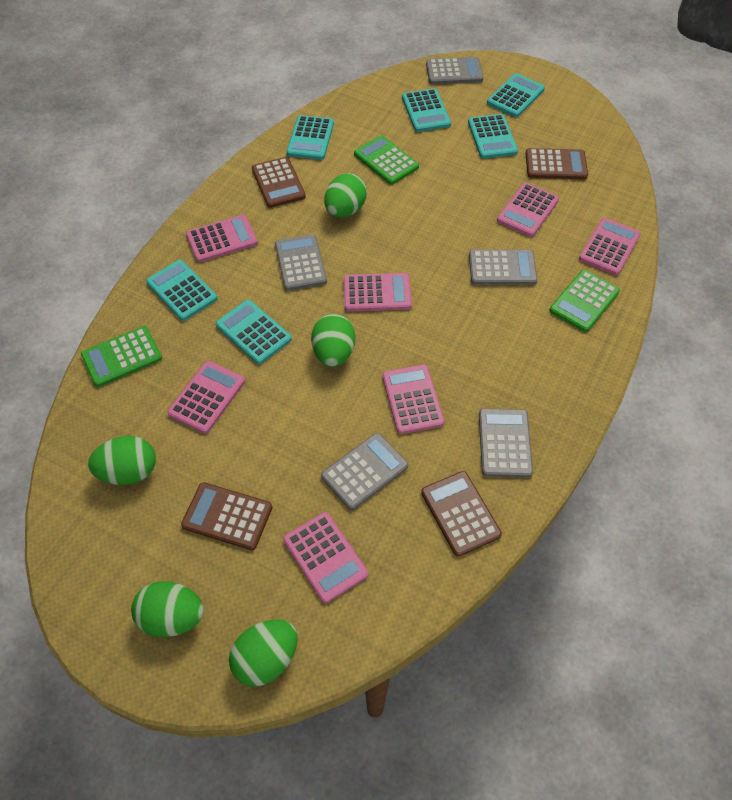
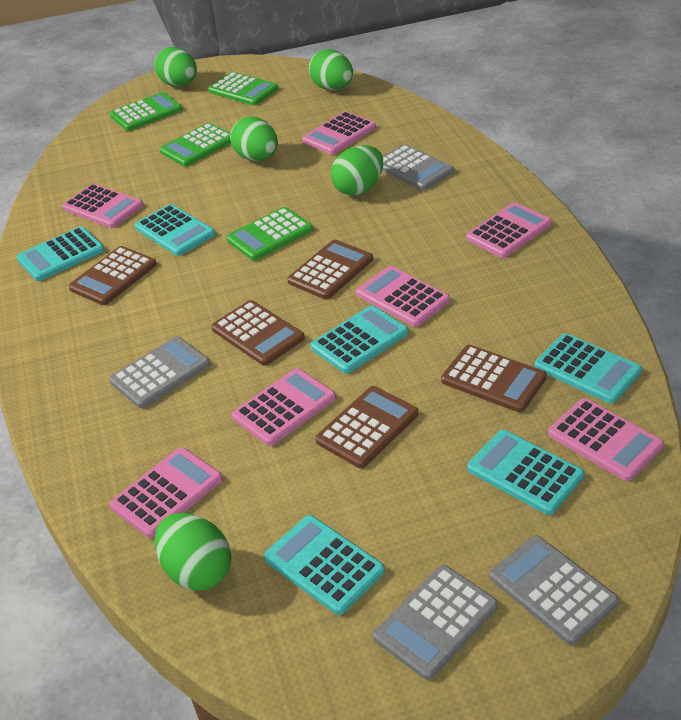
brown calculator: 4 -> 5
green calculator: 3 -> 4
grey calculator: 5 -> 4

